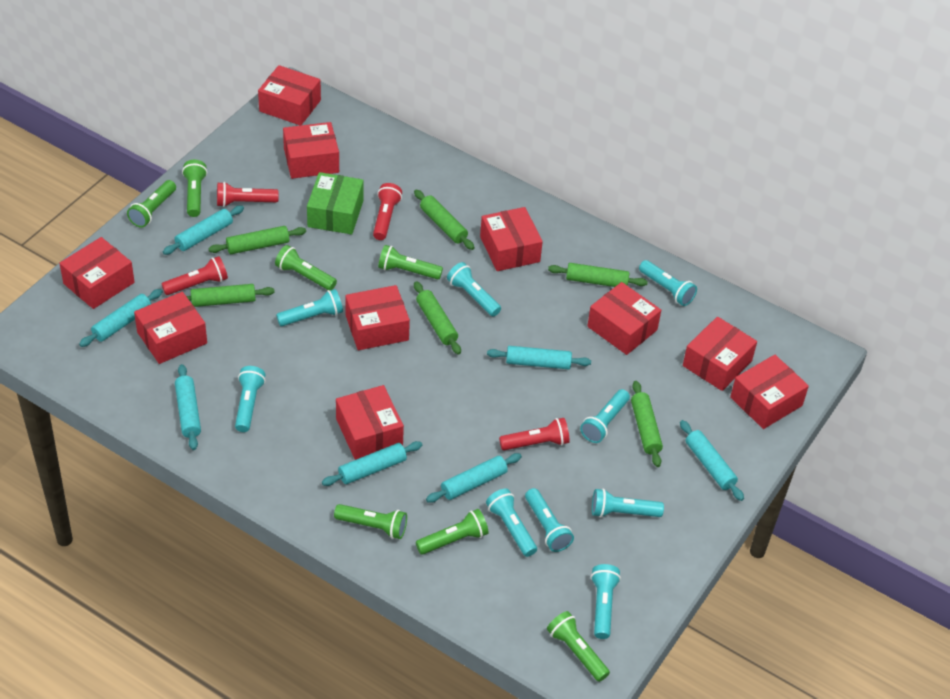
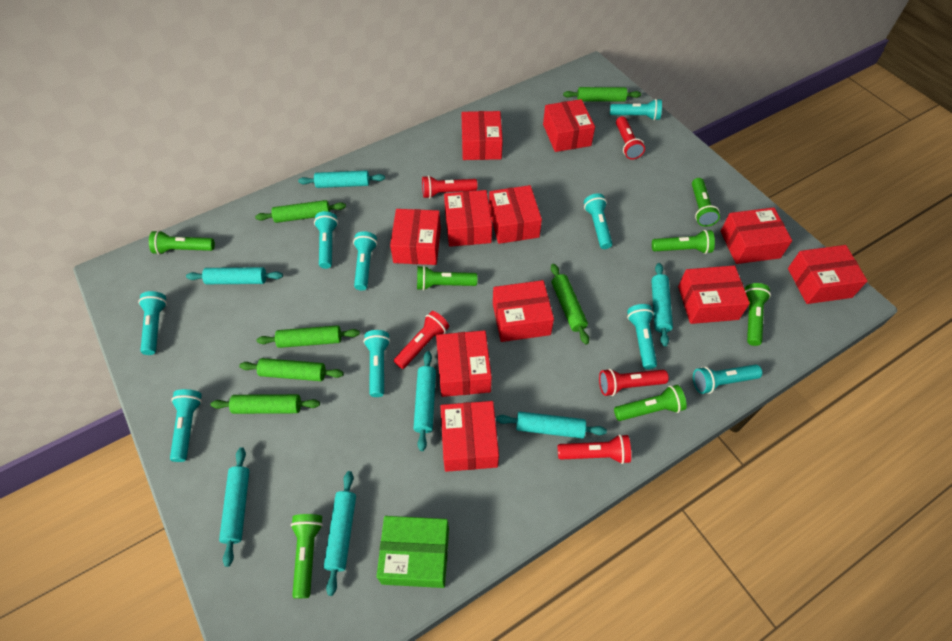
red box: 10 -> 11
red flashlight: 4 -> 5

